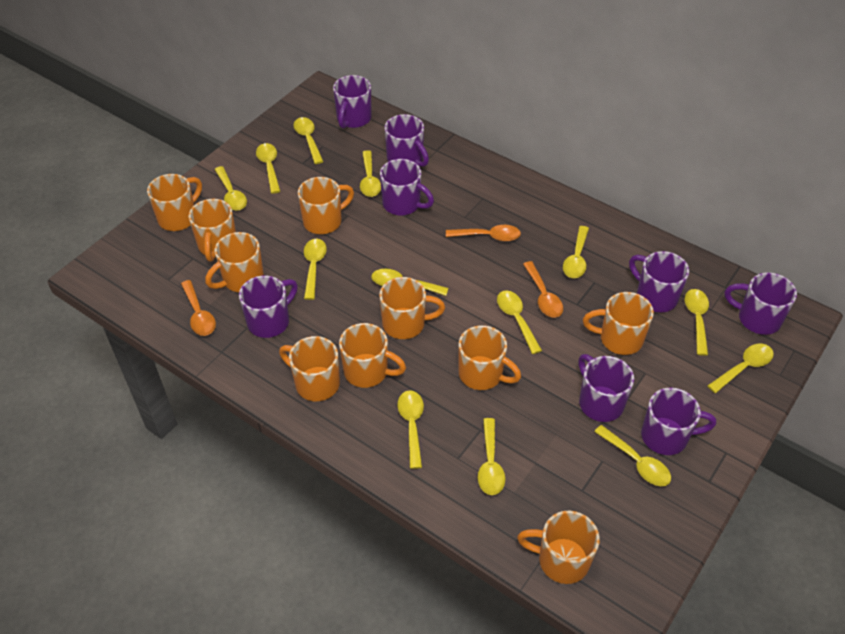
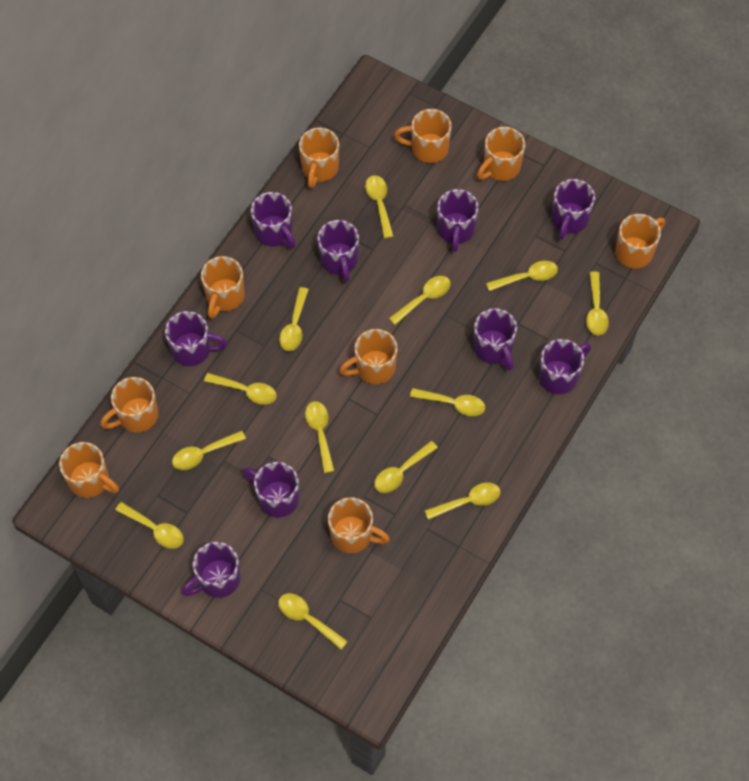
orange mug: 10 -> 9
orange spoon: 3 -> 0
purple mug: 8 -> 9

